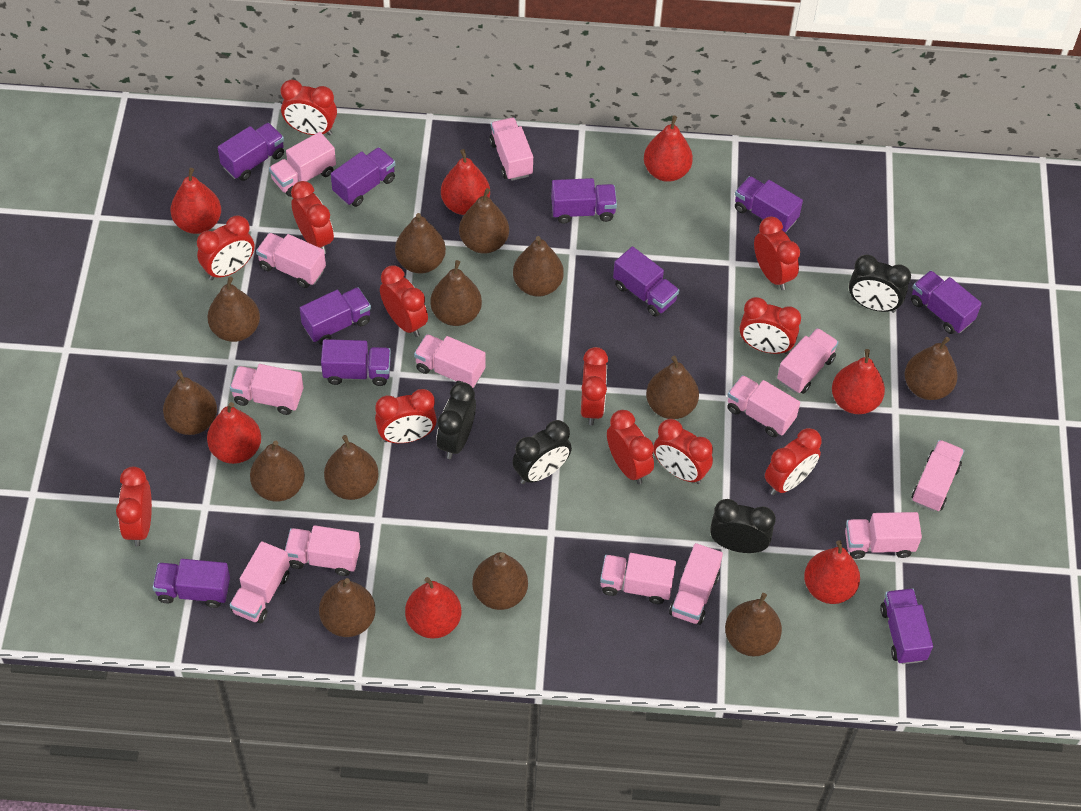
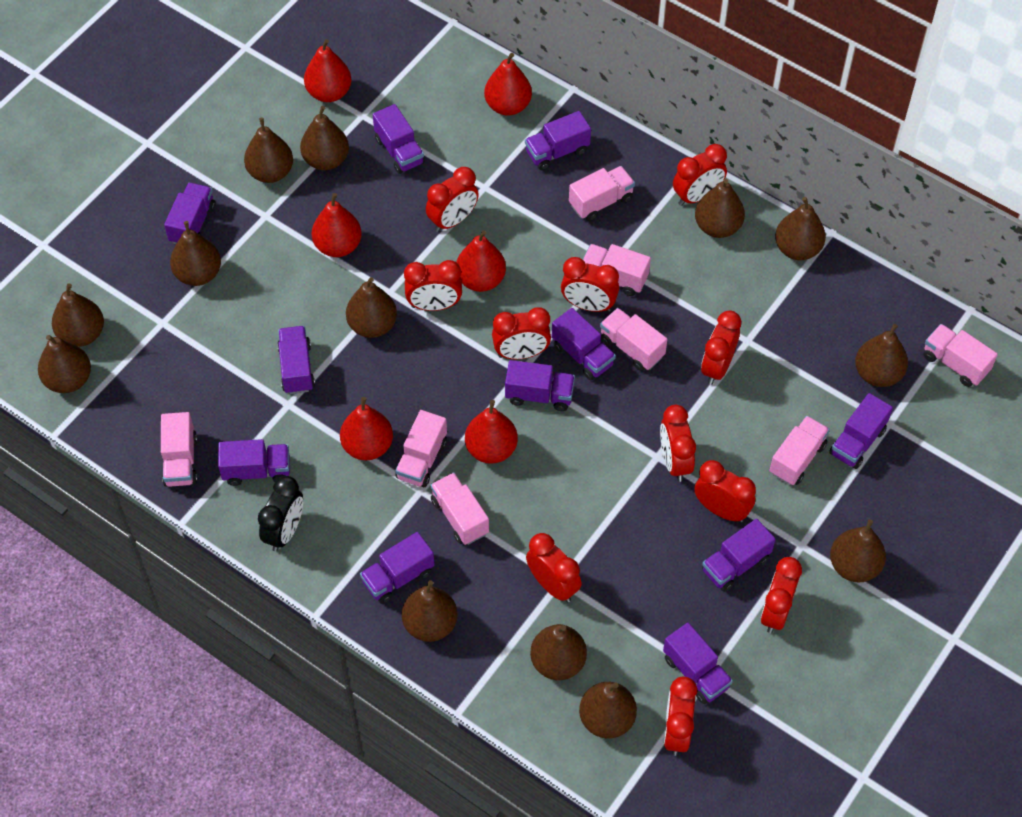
black clock: 4 -> 1
pink truck: 13 -> 8
purple truck: 10 -> 11
red clock: 12 -> 11
red pear: 7 -> 6

